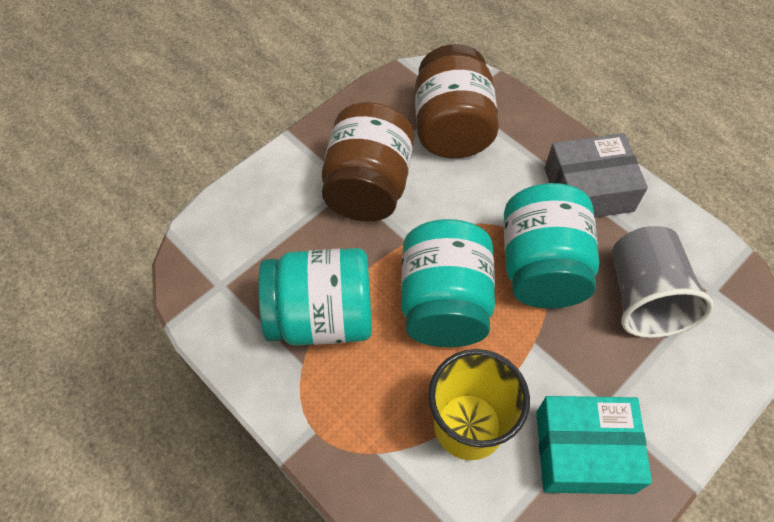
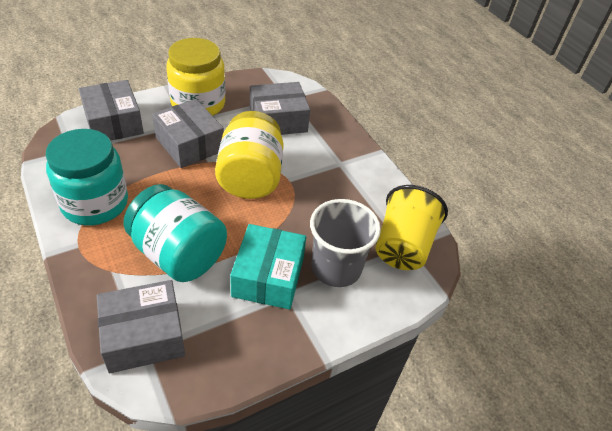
brown jar: 2 -> 0
grey box: 1 -> 4
turquoise jar: 3 -> 2
yellow jar: 0 -> 2

